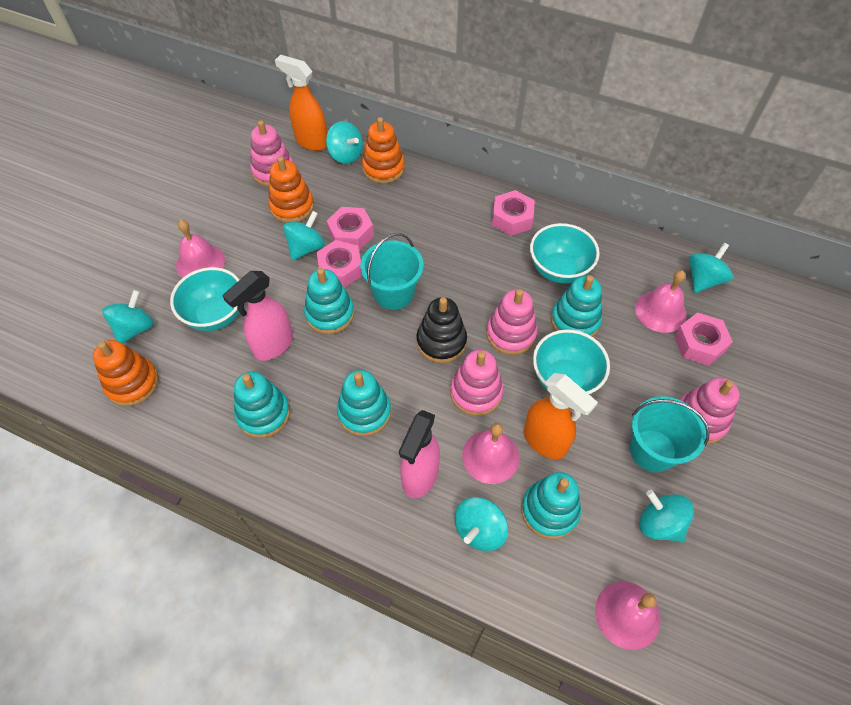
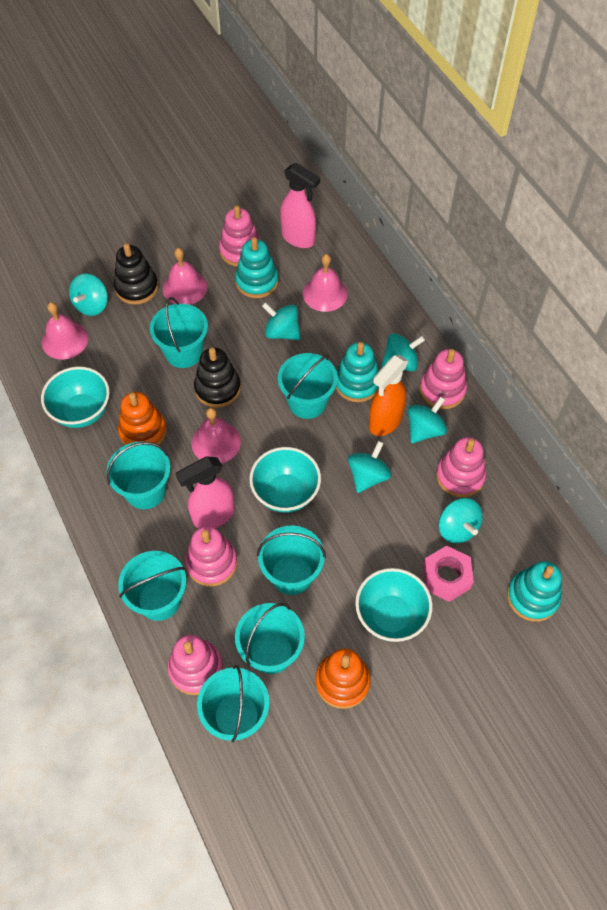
black stacking toy: 1 -> 2
orange spray bottle: 2 -> 1
orange stacking toy: 3 -> 2
pink nut: 4 -> 1
pink stacking toy: 4 -> 5
turquoise bucket: 2 -> 7
turquoise stacking toy: 5 -> 3

